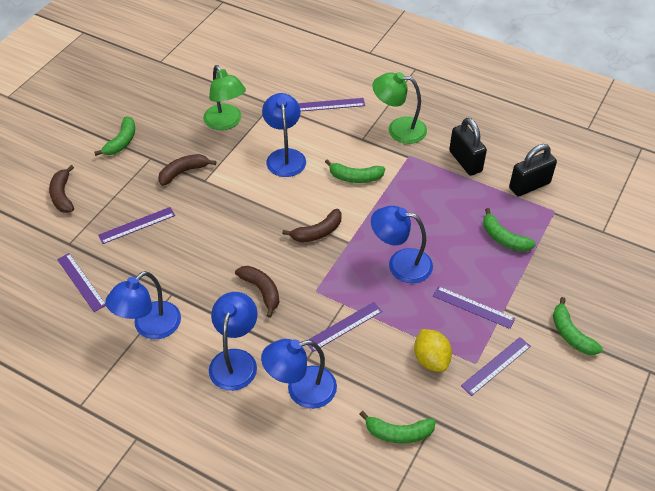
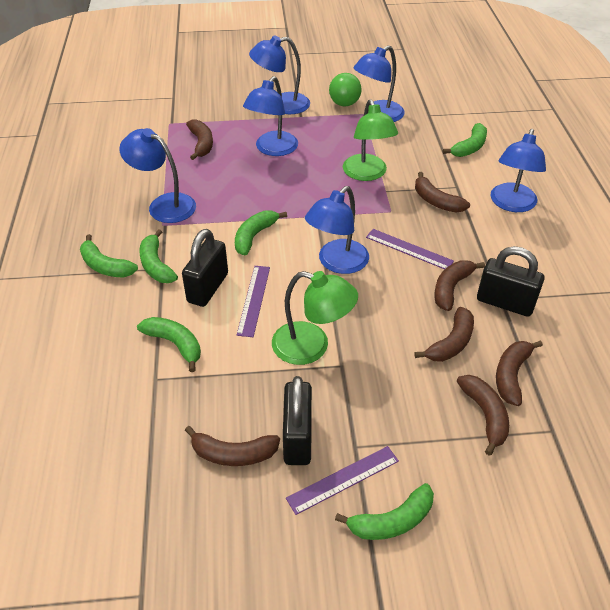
black padlock: 2 -> 3
blue lamp: 5 -> 6
brown banana: 4 -> 7
green banana: 5 -> 6
green light bulb: 0 -> 1
purple ruler: 6 -> 3
yellow lemon: 1 -> 0

